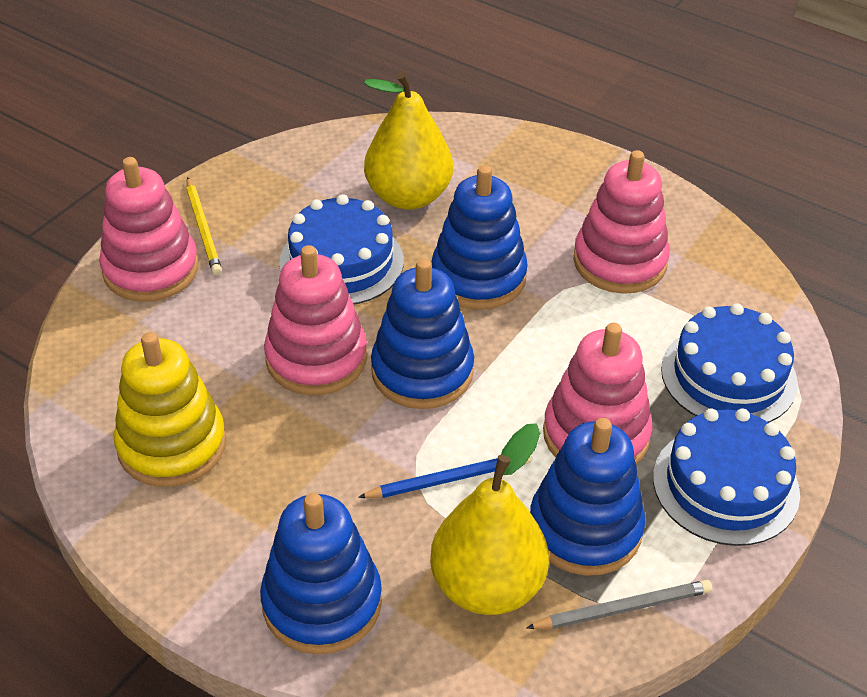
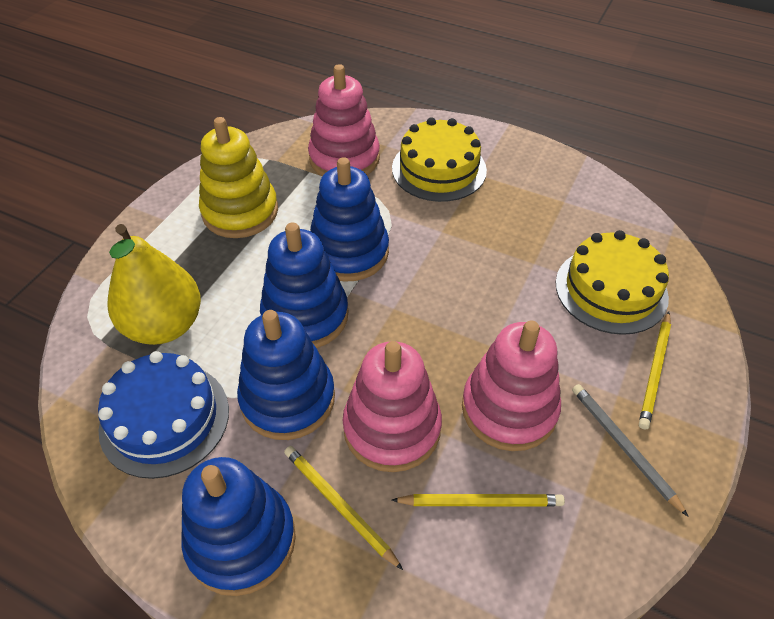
blue cake: 3 -> 1
blue pencil: 1 -> 0
pink stacking toy: 4 -> 3
yellow cake: 0 -> 2
yellow pear: 2 -> 1
yellow pencil: 1 -> 3

